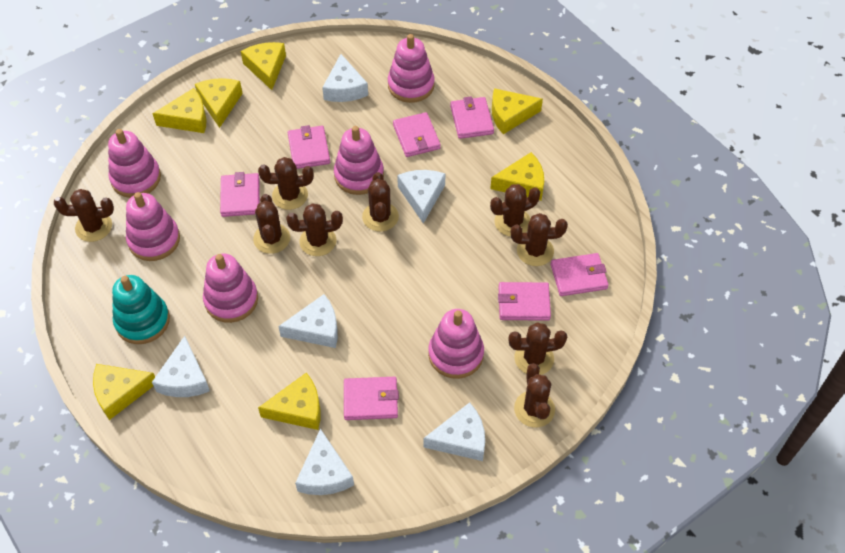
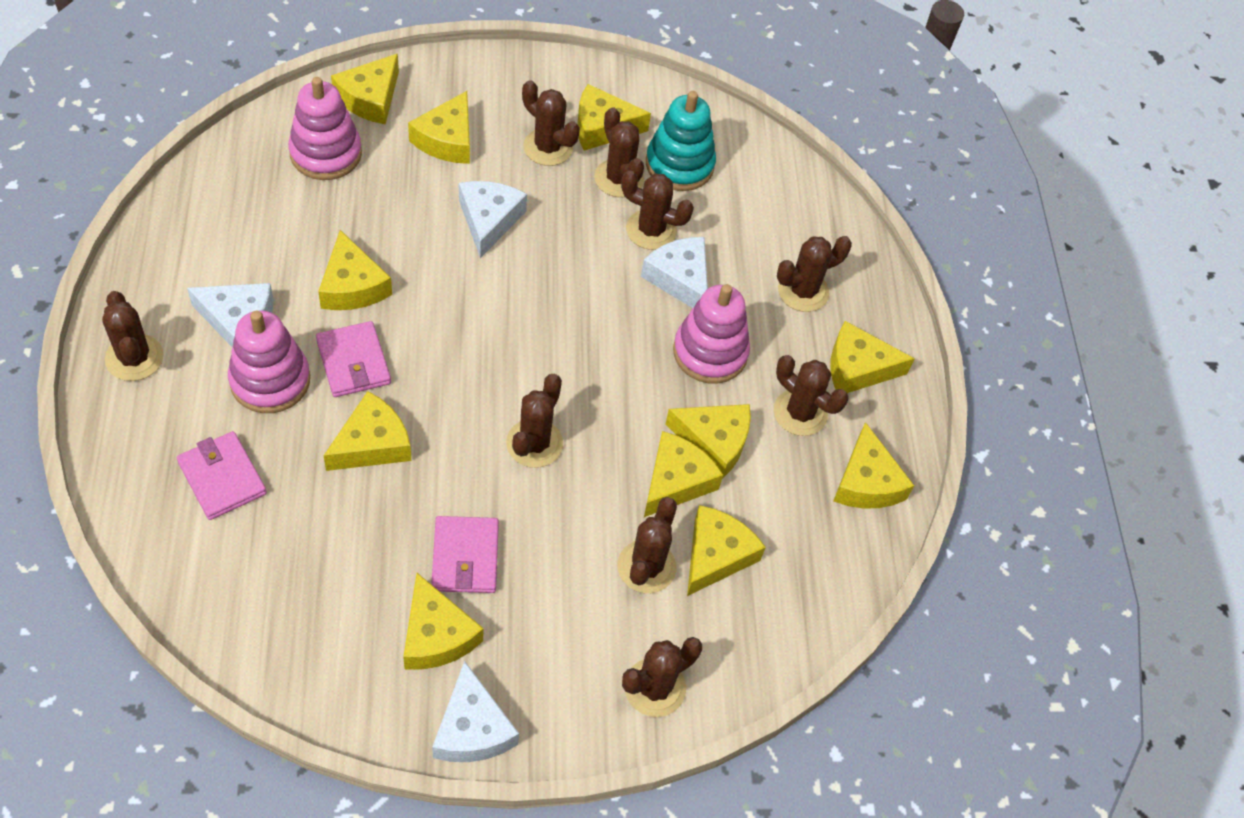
pink stacking toy: 6 -> 3
pink wallet: 7 -> 3
white cheese: 6 -> 4
yellow cheese: 7 -> 11

